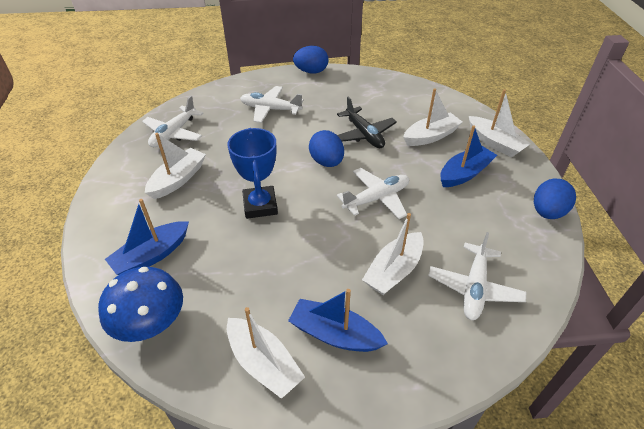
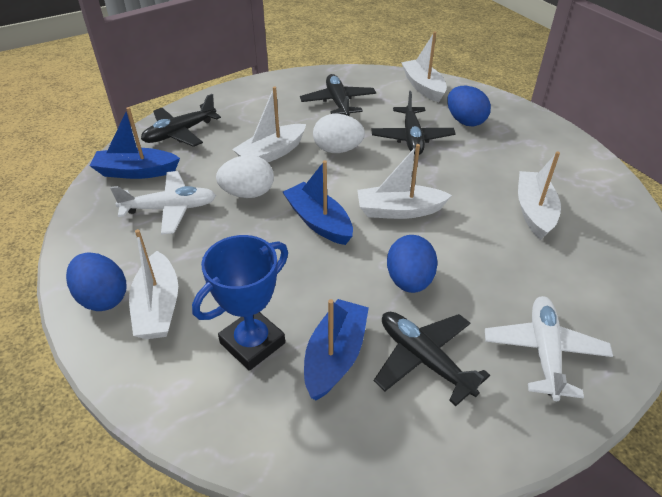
black plane: 1 -> 4
blue mushroom: 1 -> 0
white egg: 0 -> 2
white plane: 4 -> 2

